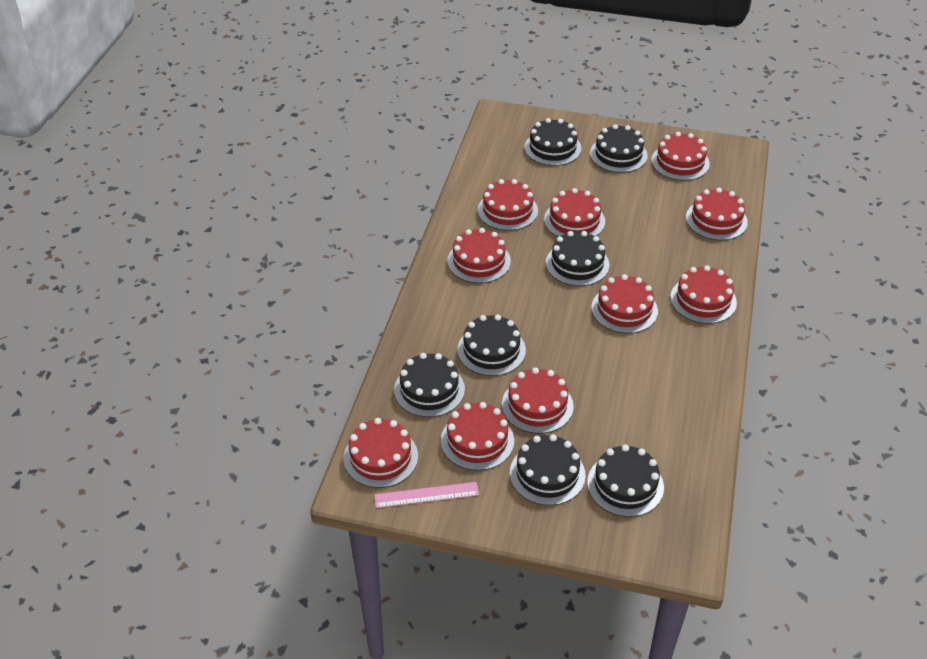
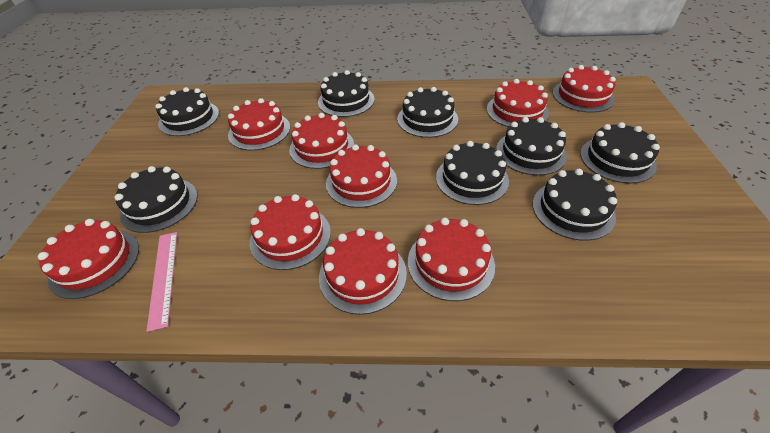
black cake: 7 -> 8
red cake: 10 -> 9

